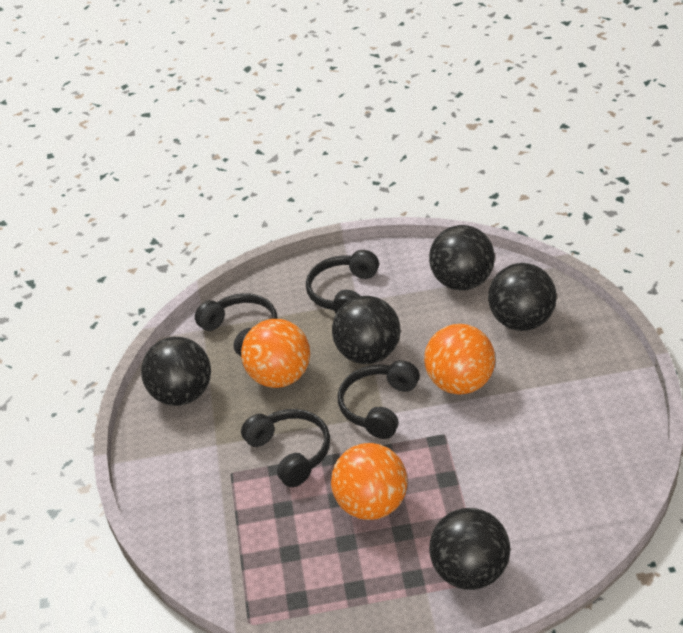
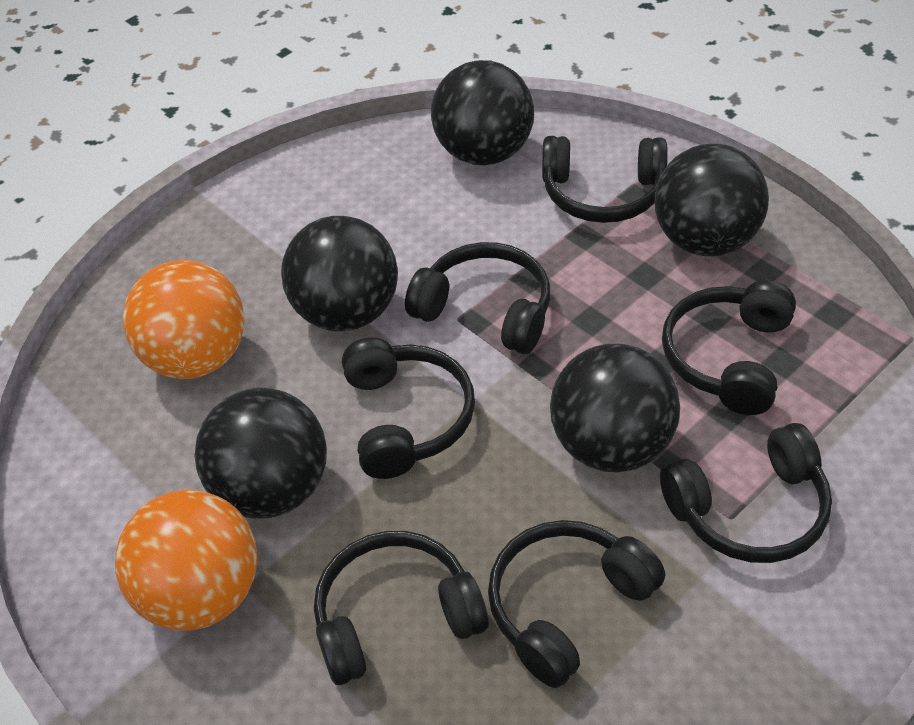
black headphones: 4 -> 7
orange ball: 3 -> 2

